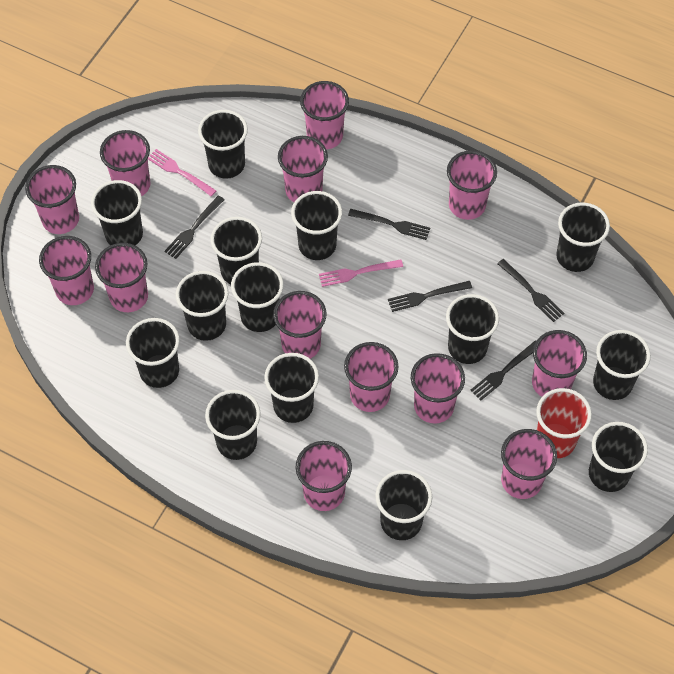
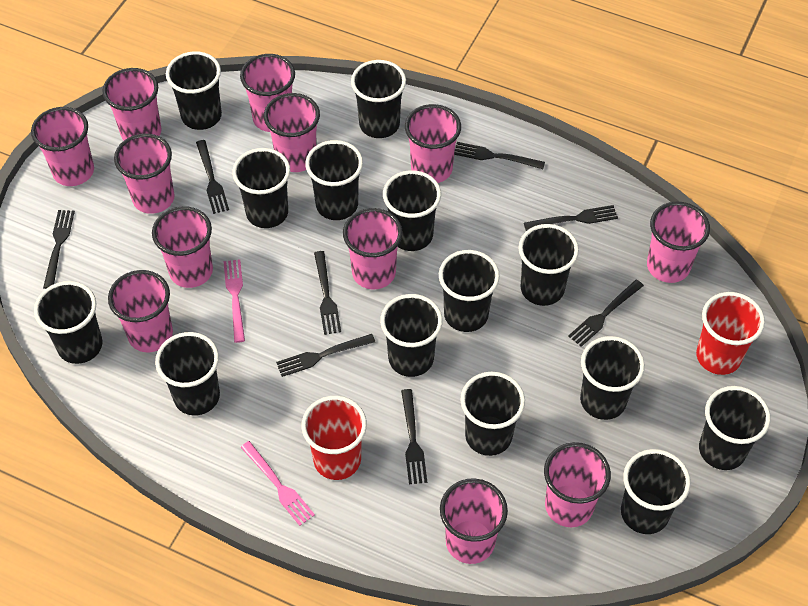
black fork: 5 -> 8
pink cup: 13 -> 12
red cup: 1 -> 2

